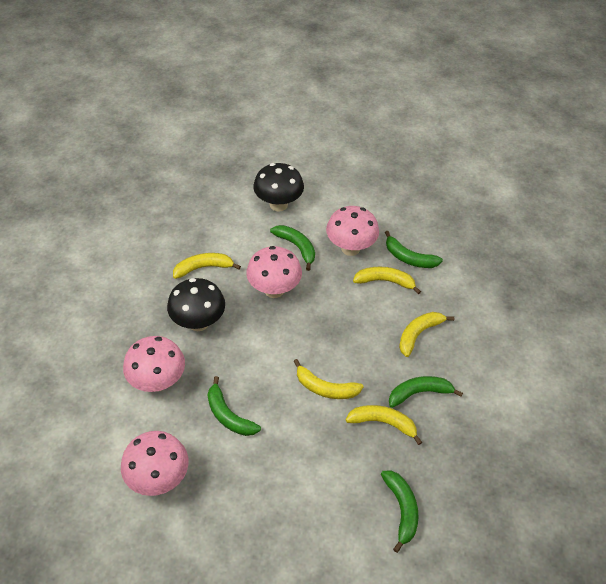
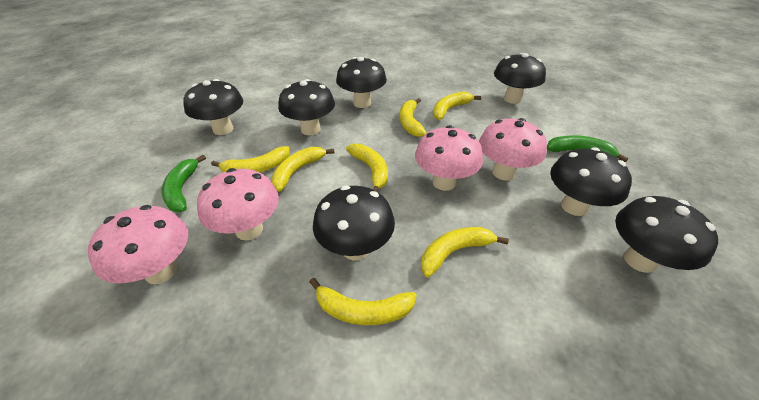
black mushroom: 2 -> 7
green banana: 5 -> 2
yellow banana: 5 -> 7

